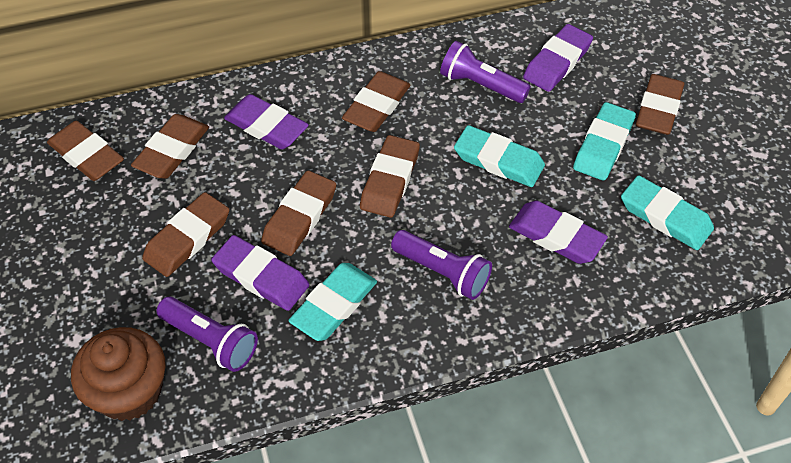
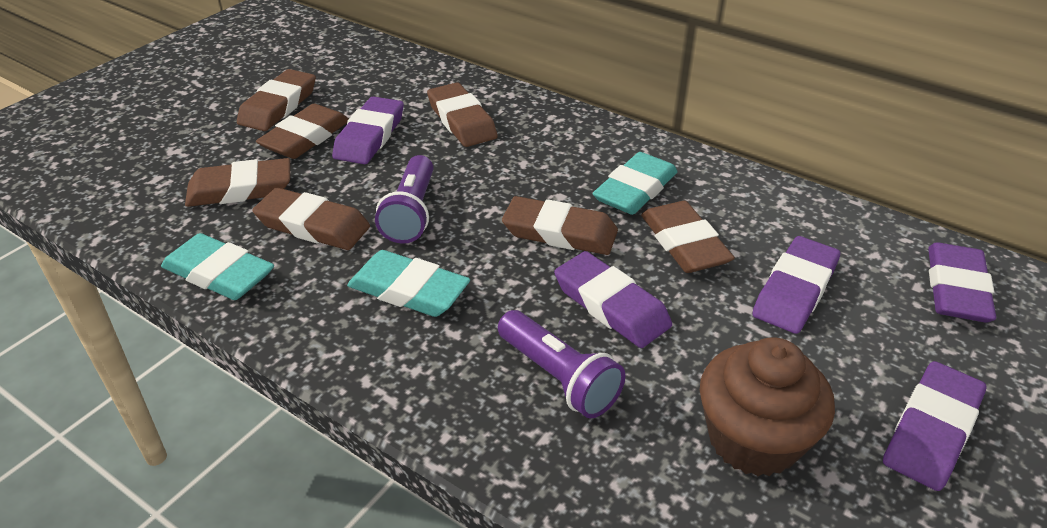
purple eraser: 4 -> 5
purple flashlight: 3 -> 2
turquoise eraser: 4 -> 3

